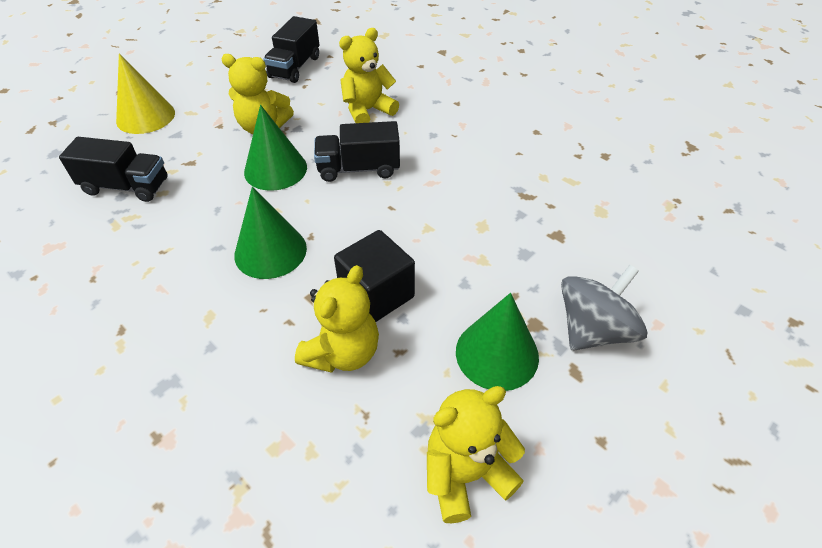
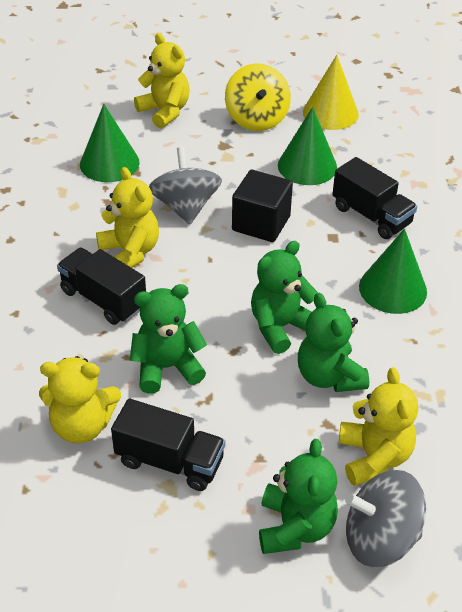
green teddy bear: 0 -> 4
grey spinning top: 1 -> 2
yellow spinning top: 0 -> 1

